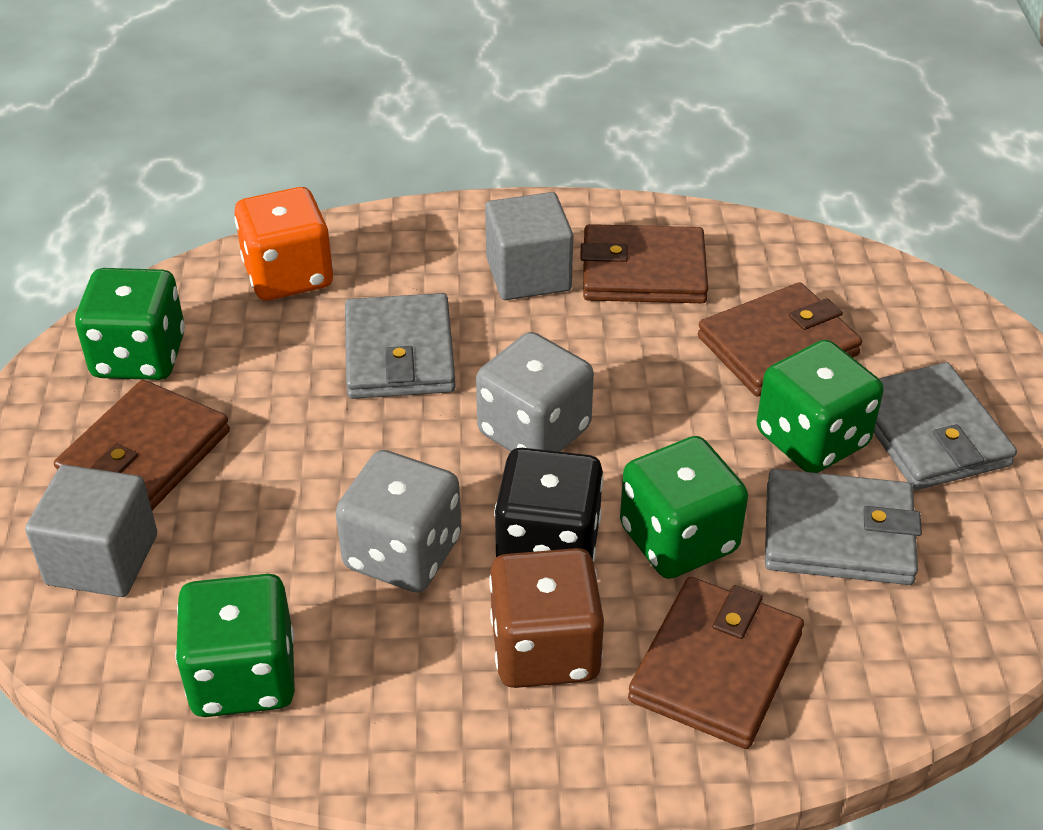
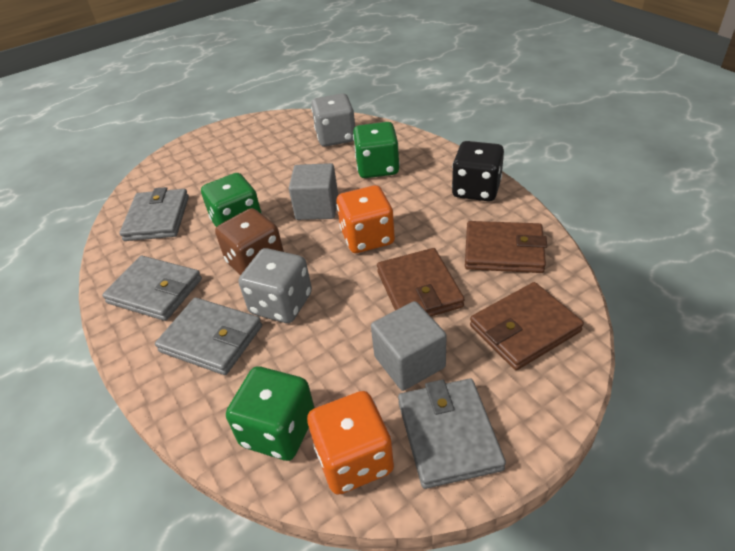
brown wallet: 4 -> 3
green dice: 4 -> 3
grey wallet: 3 -> 4
orange dice: 1 -> 2

